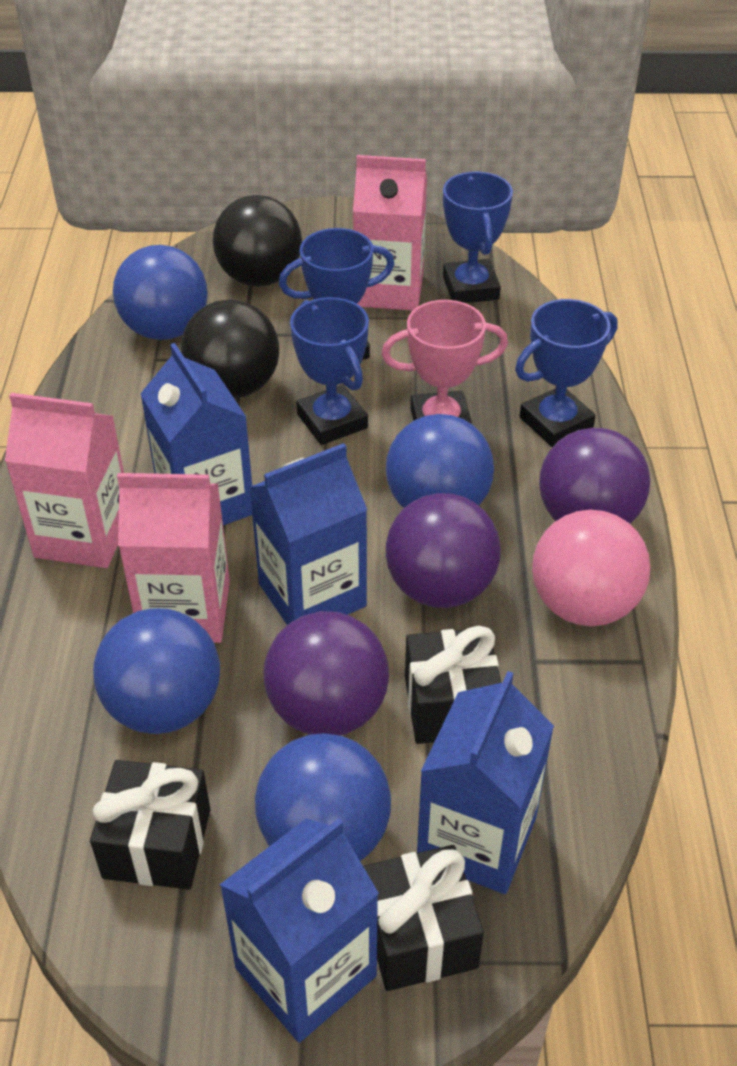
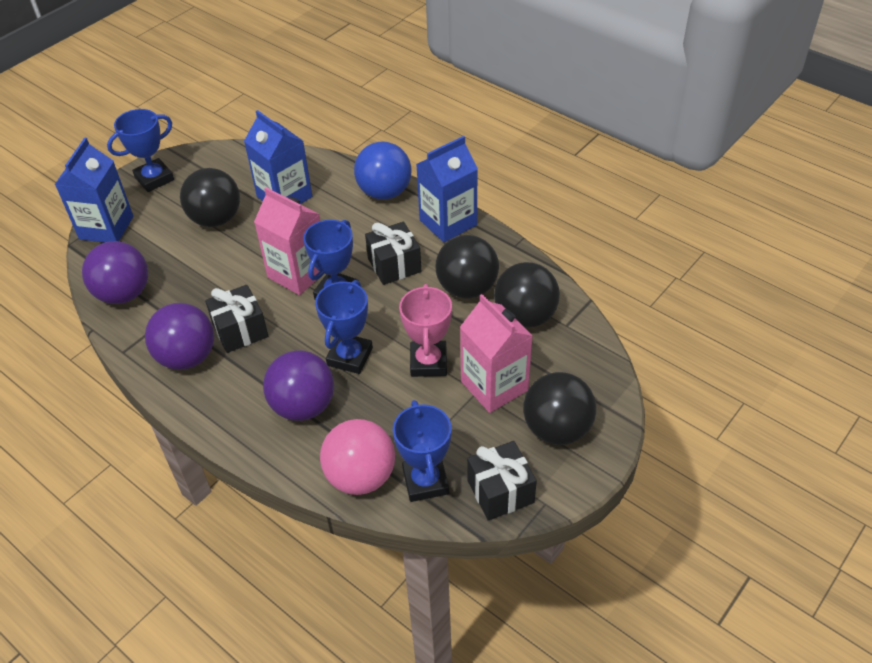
black ball: 2 -> 4
blue ball: 4 -> 1
blue carton: 4 -> 3
pink carton: 3 -> 2

